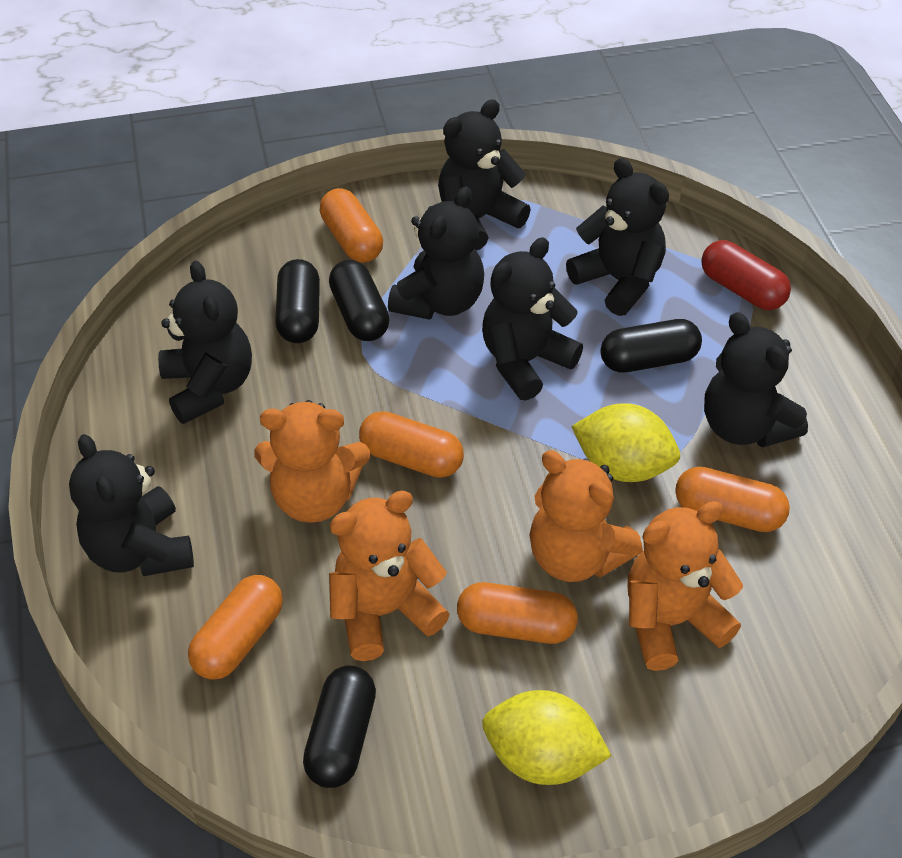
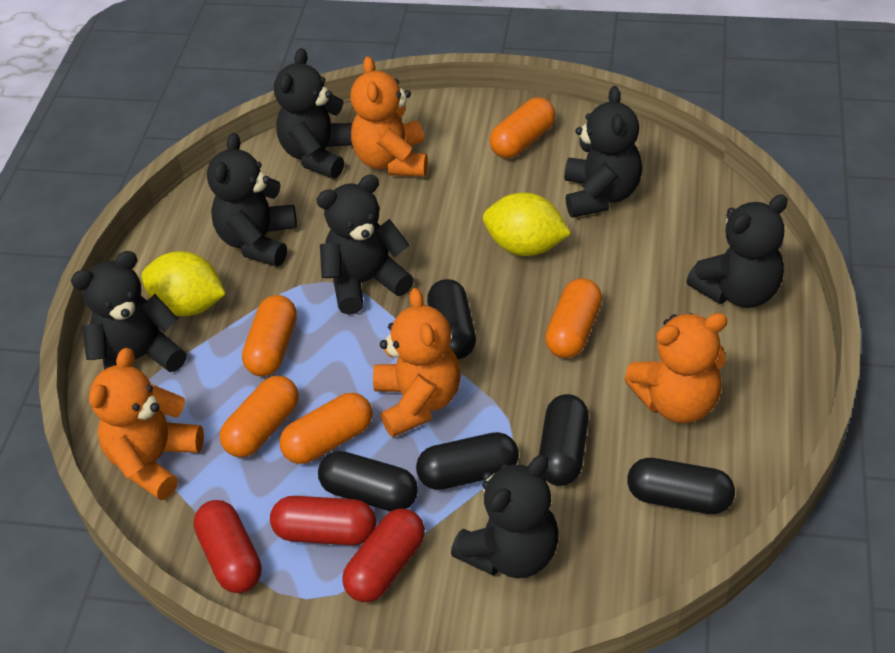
black capsule: 4 -> 5
red capsule: 1 -> 3

